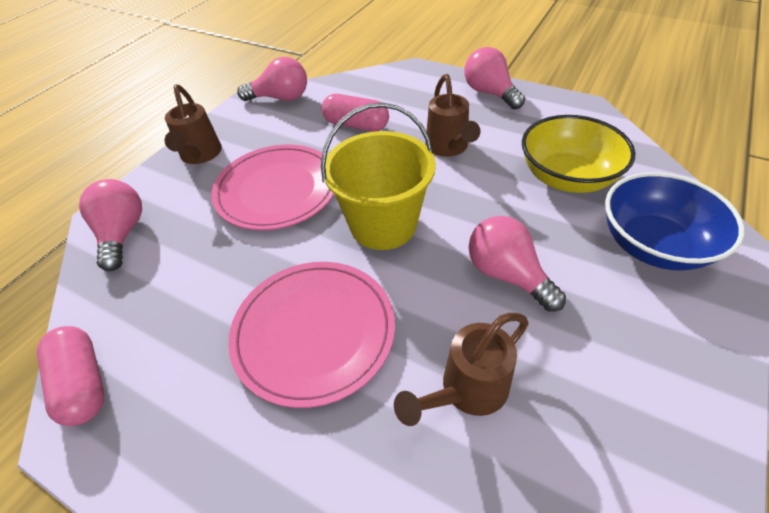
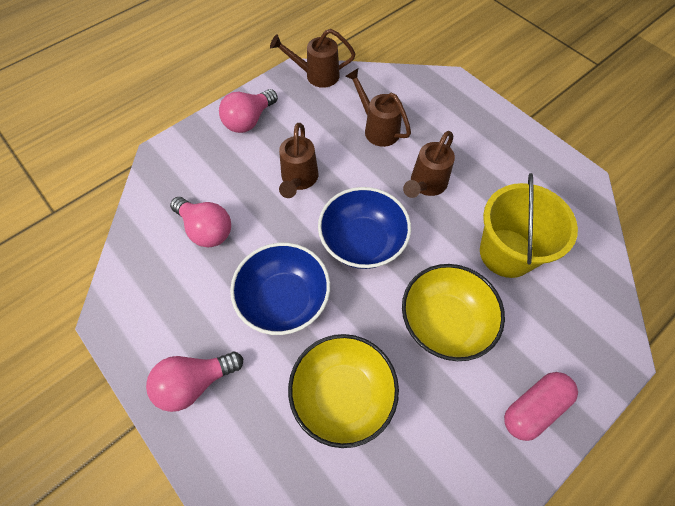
blue bowl: 1 -> 2
brown watering can: 3 -> 4
pink capsule: 2 -> 1
pink light bulb: 4 -> 3
pink plate: 2 -> 0
yellow bowl: 1 -> 2

